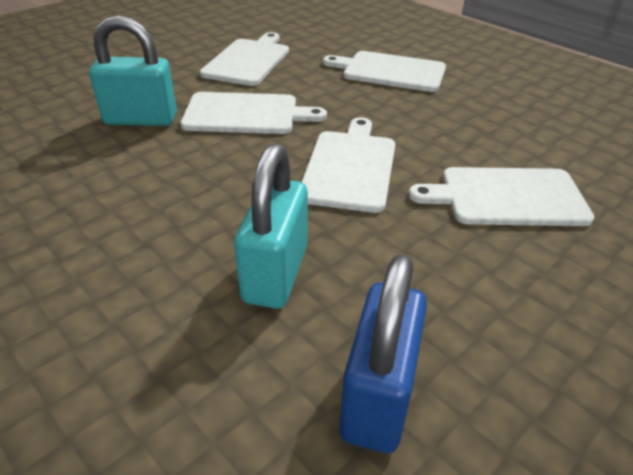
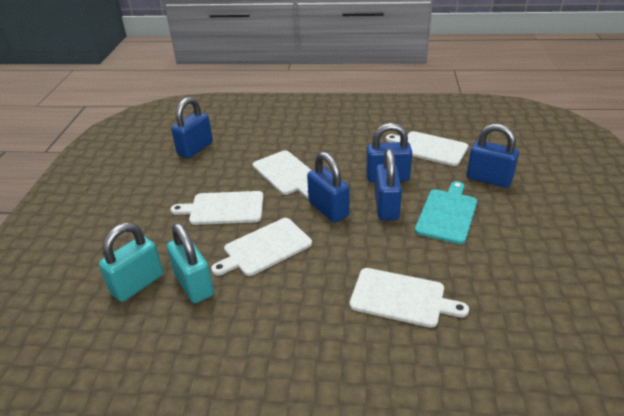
blue padlock: 1 -> 5
turquoise cutting board: 0 -> 1

